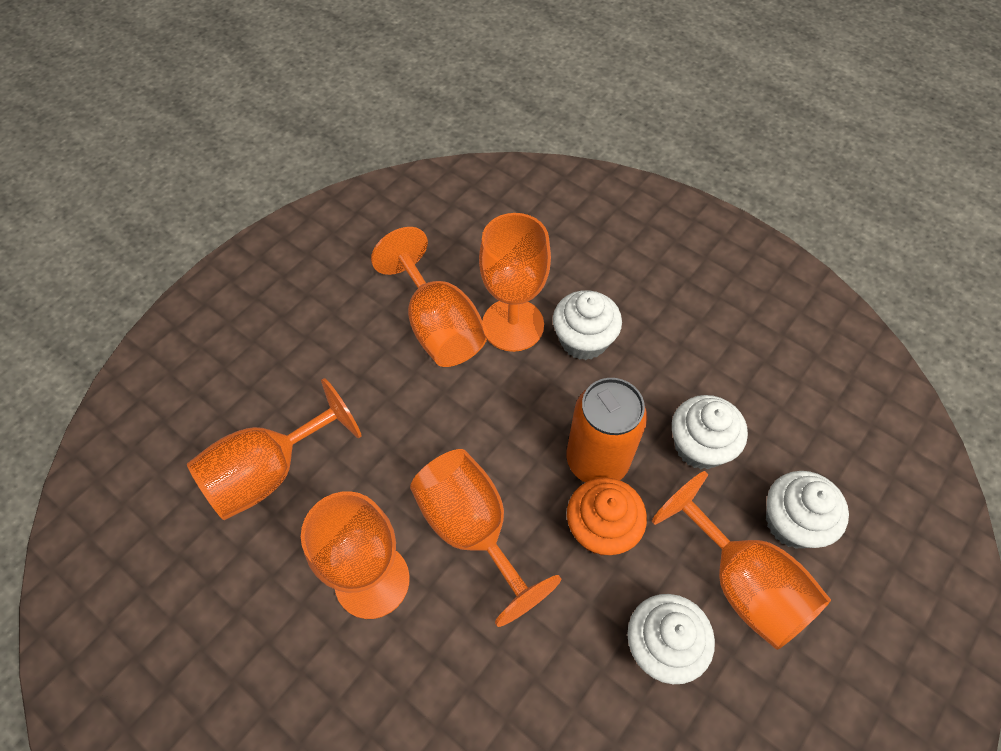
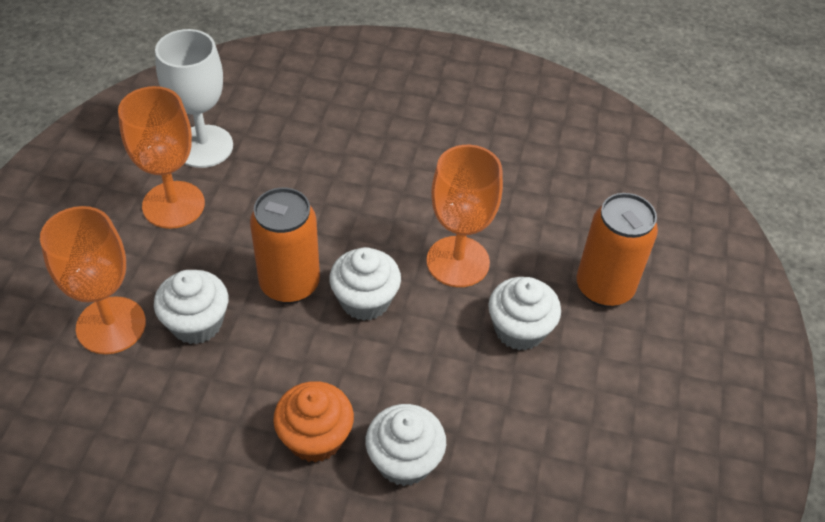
orange can: 1 -> 2
orange goblet: 6 -> 3
white goblet: 0 -> 1

